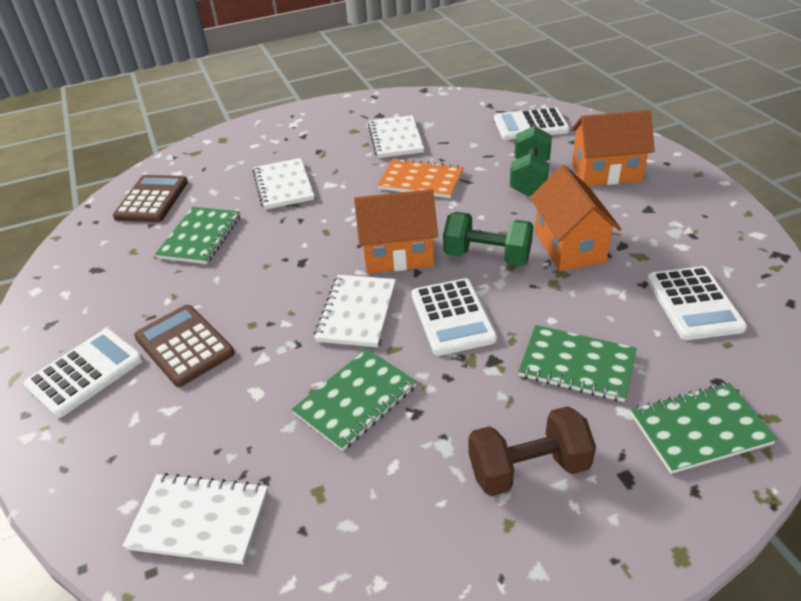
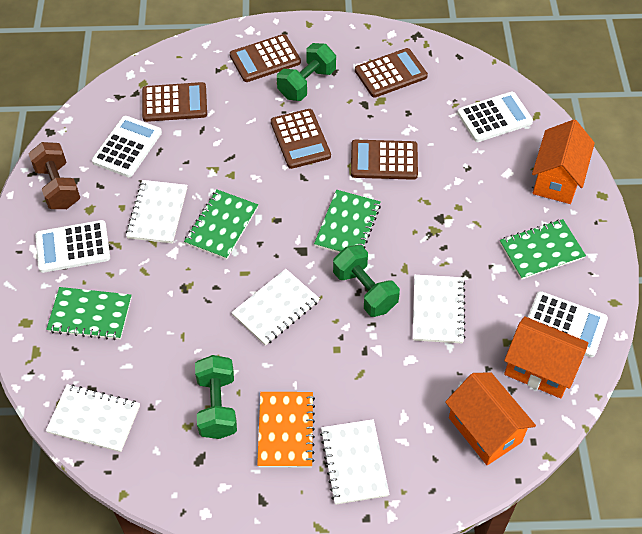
brown calculator: 2 -> 5
green dumbbell: 2 -> 3
white notebook: 4 -> 5

